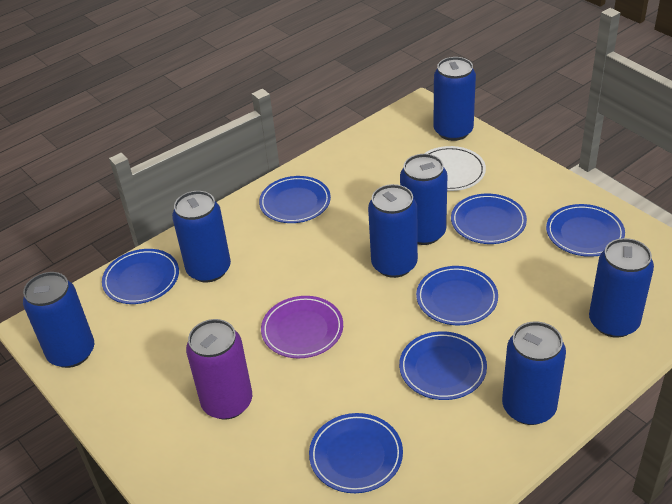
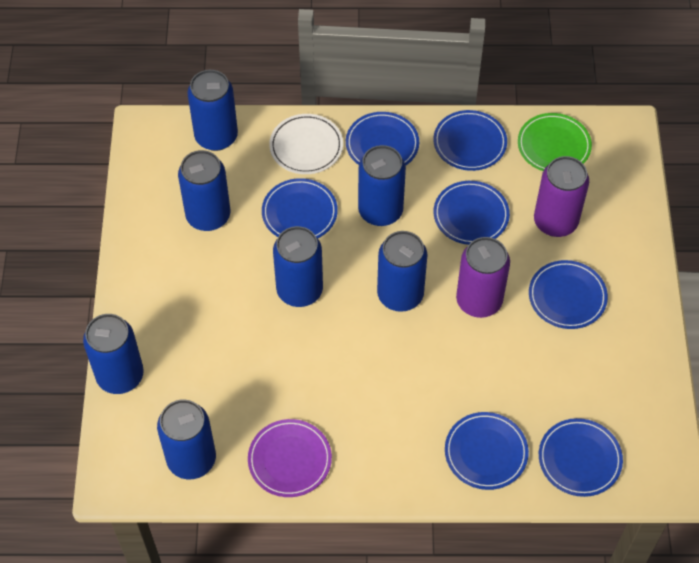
green plate: 0 -> 1
purple can: 1 -> 2

